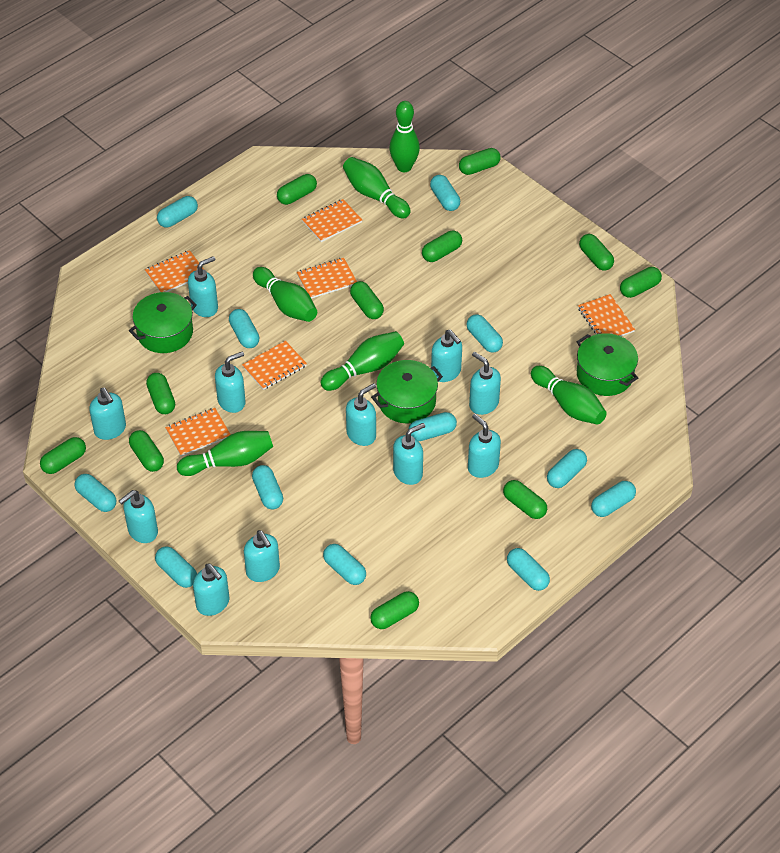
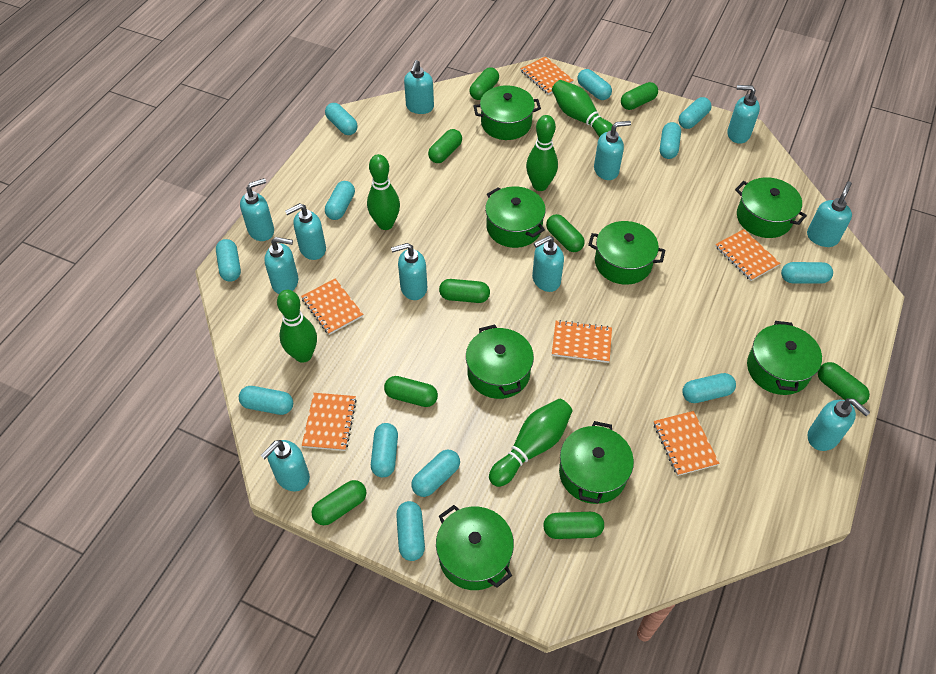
green bowling pin: 6 -> 5
green capsule: 11 -> 9
green pot: 3 -> 8

